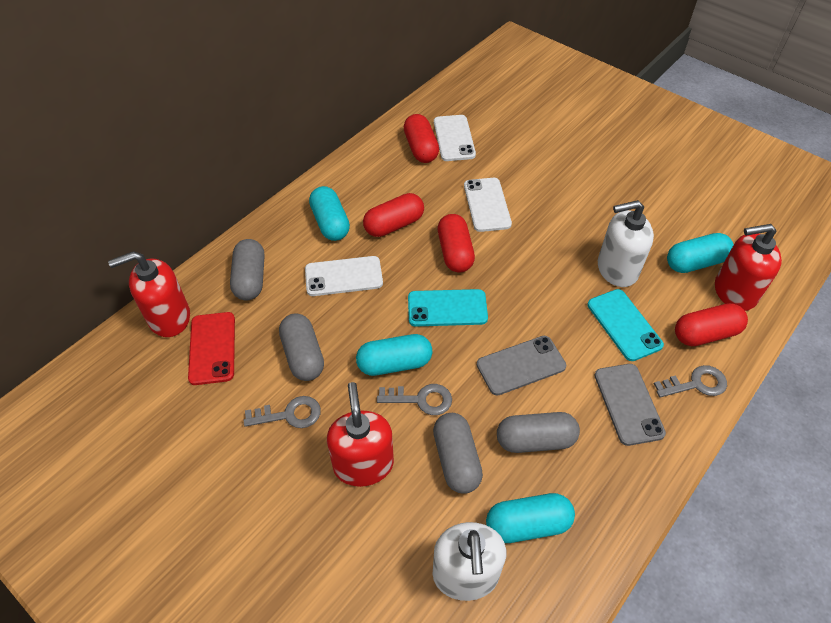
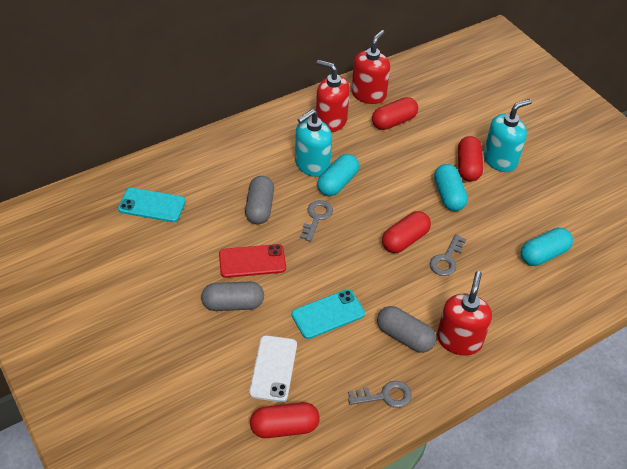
grey capsule: 4 -> 3
grey phone: 2 -> 0
turquoise capsule: 4 -> 3
turquoise soap dispenser: 0 -> 2
white phone: 3 -> 1
white soap dispenser: 2 -> 0

